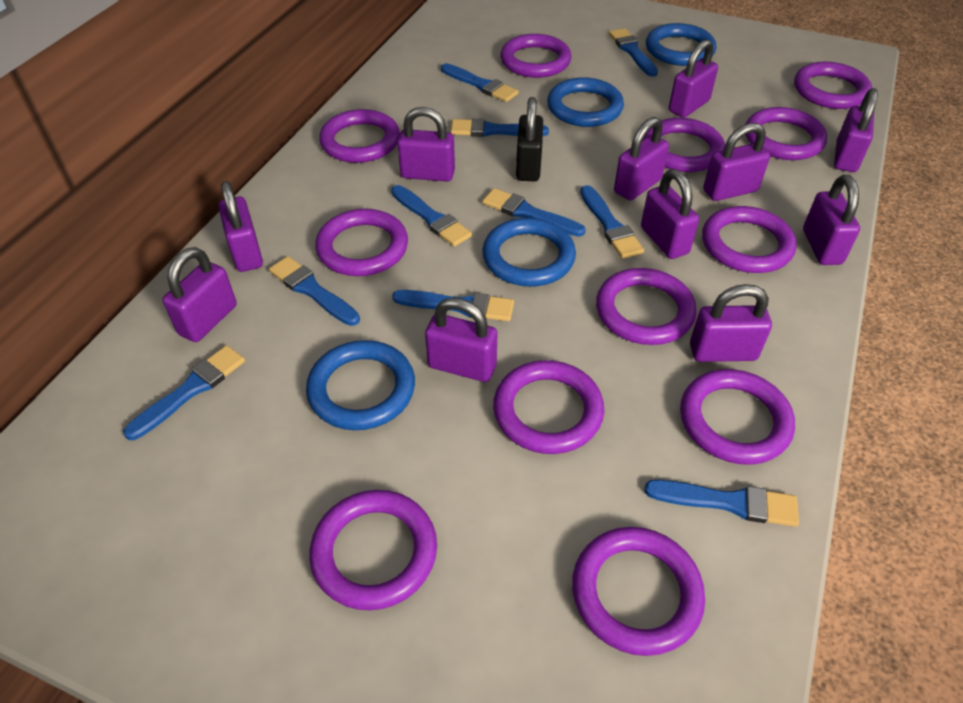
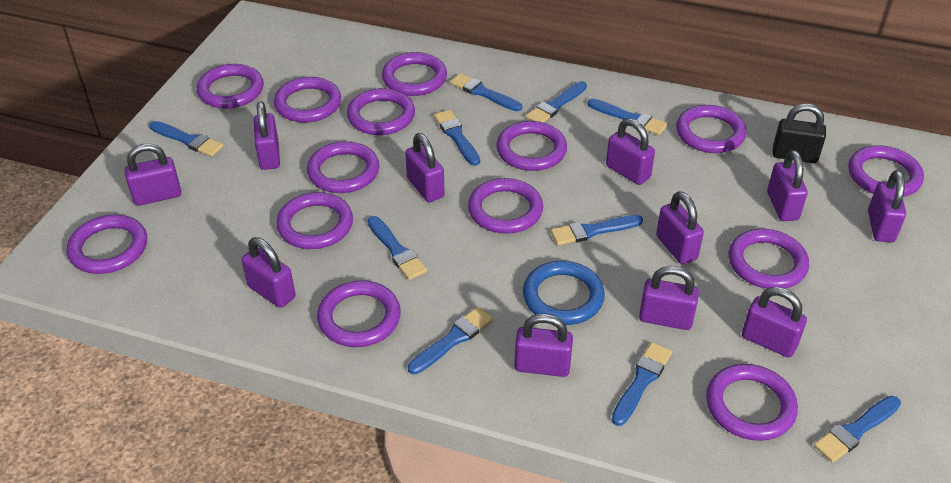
blue ring: 4 -> 1
purple ring: 12 -> 14

